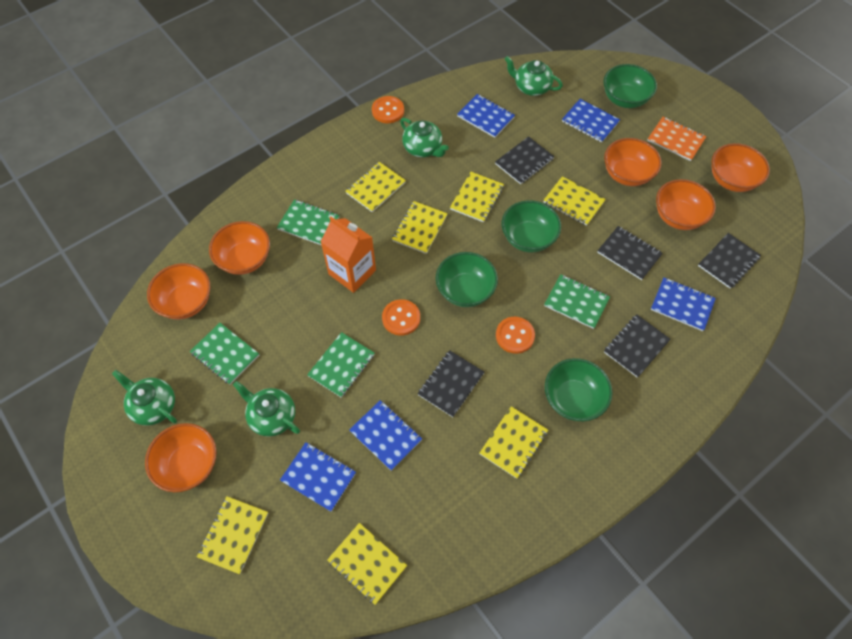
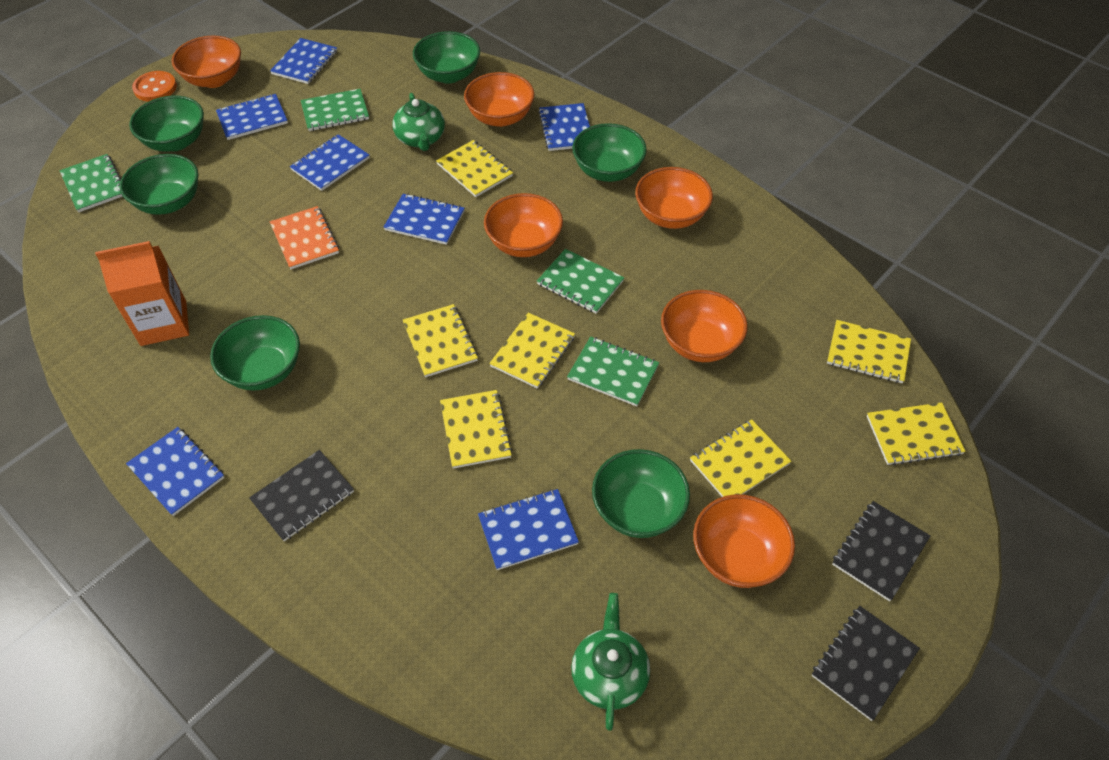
black notebook: 5 -> 3
blue notebook: 5 -> 7
green bowl: 4 -> 6
green teapot: 4 -> 2
orange button: 3 -> 1

